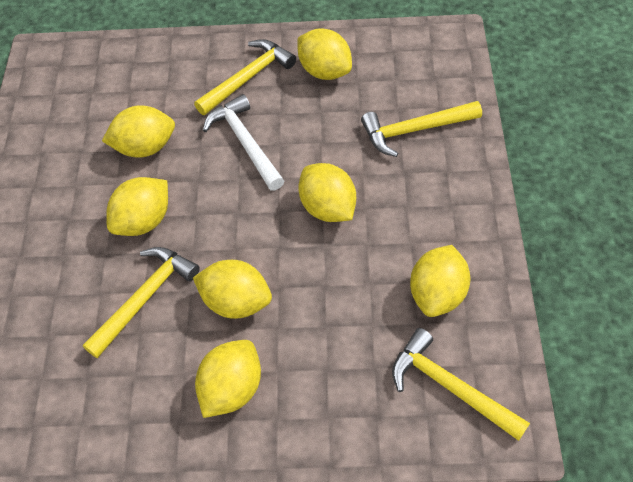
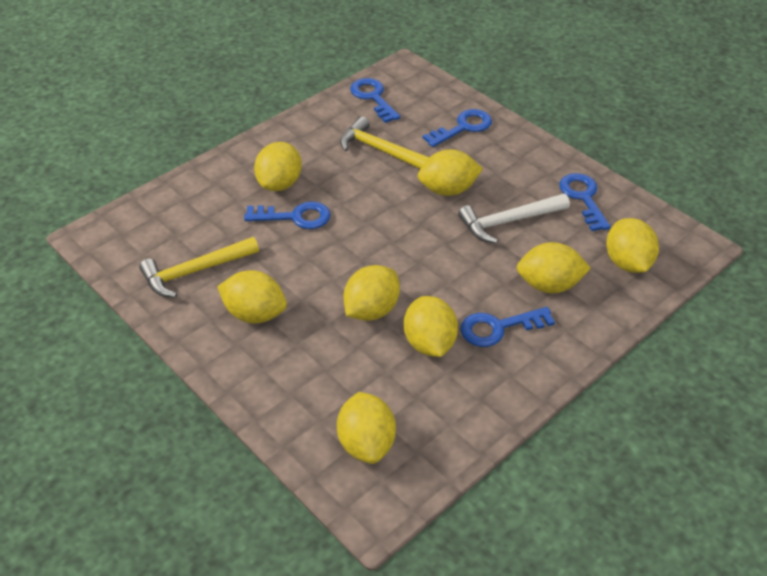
blue key: 0 -> 5
yellow hammer: 4 -> 2
yellow lemon: 7 -> 8

